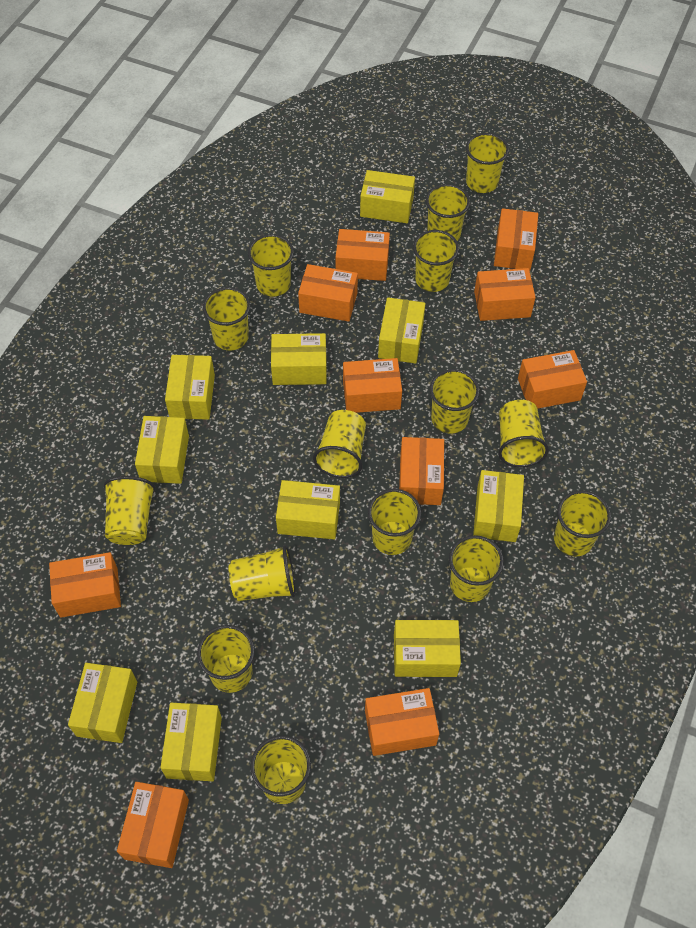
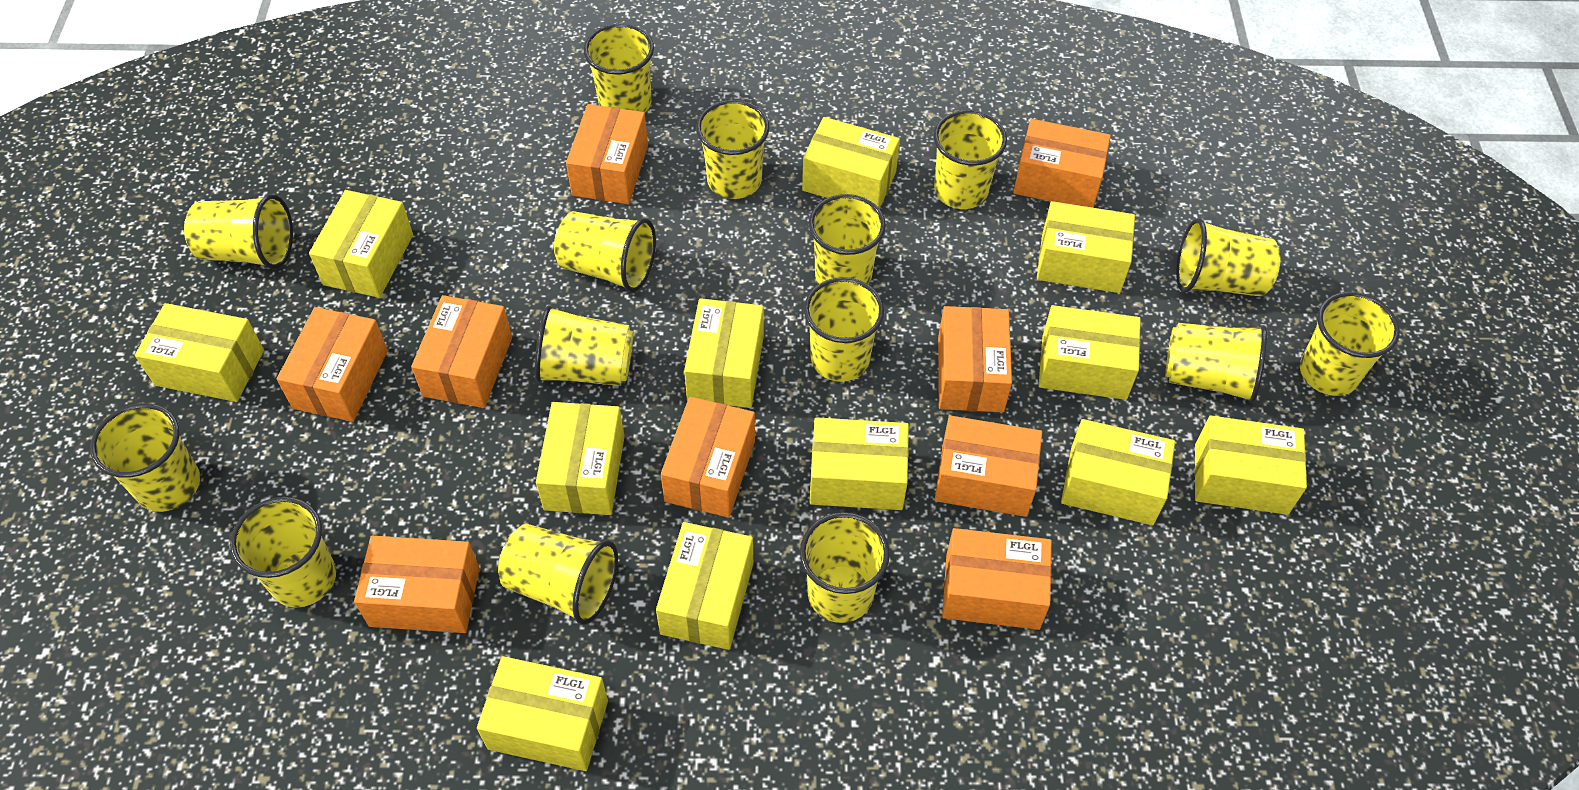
orange box: 10 -> 9
yellow box: 10 -> 12

